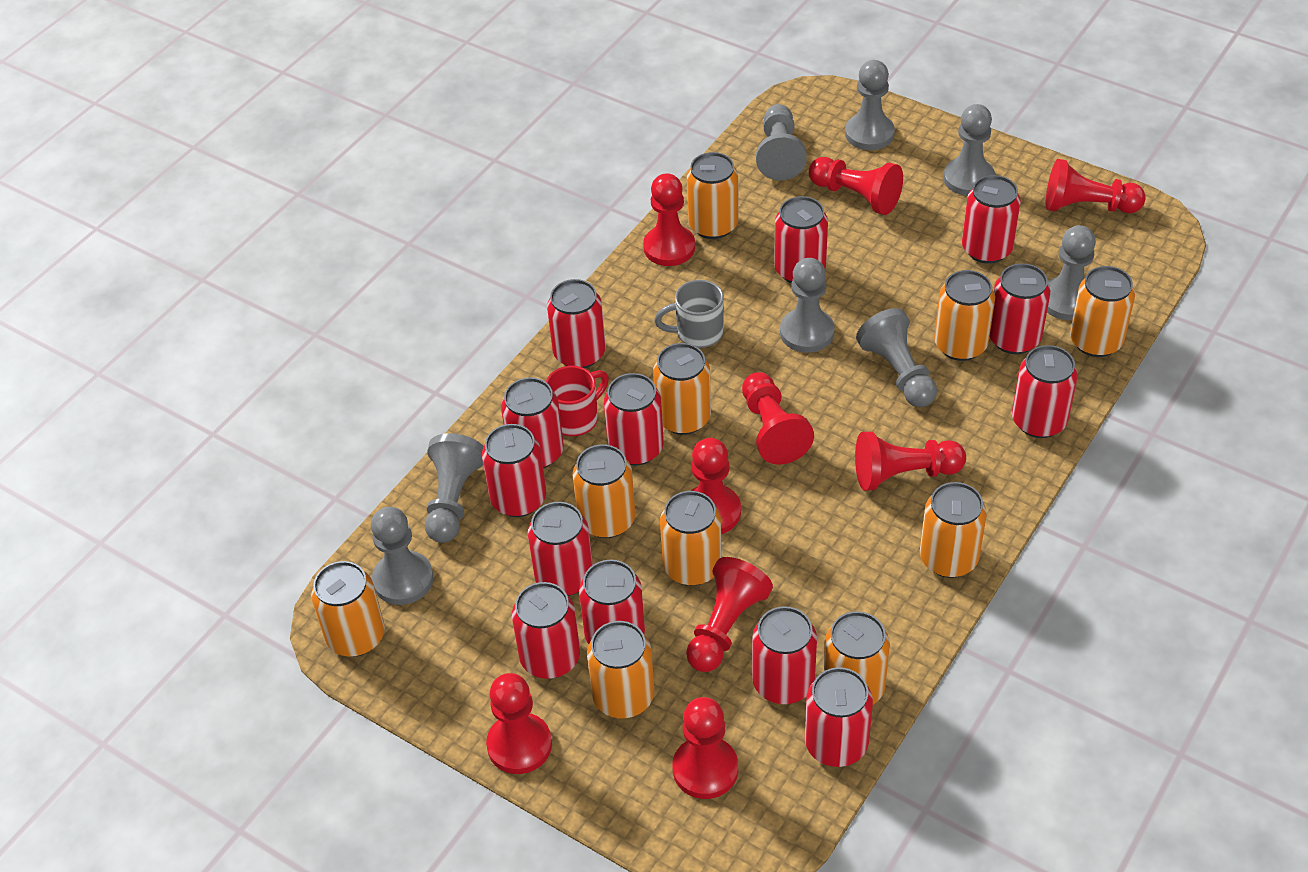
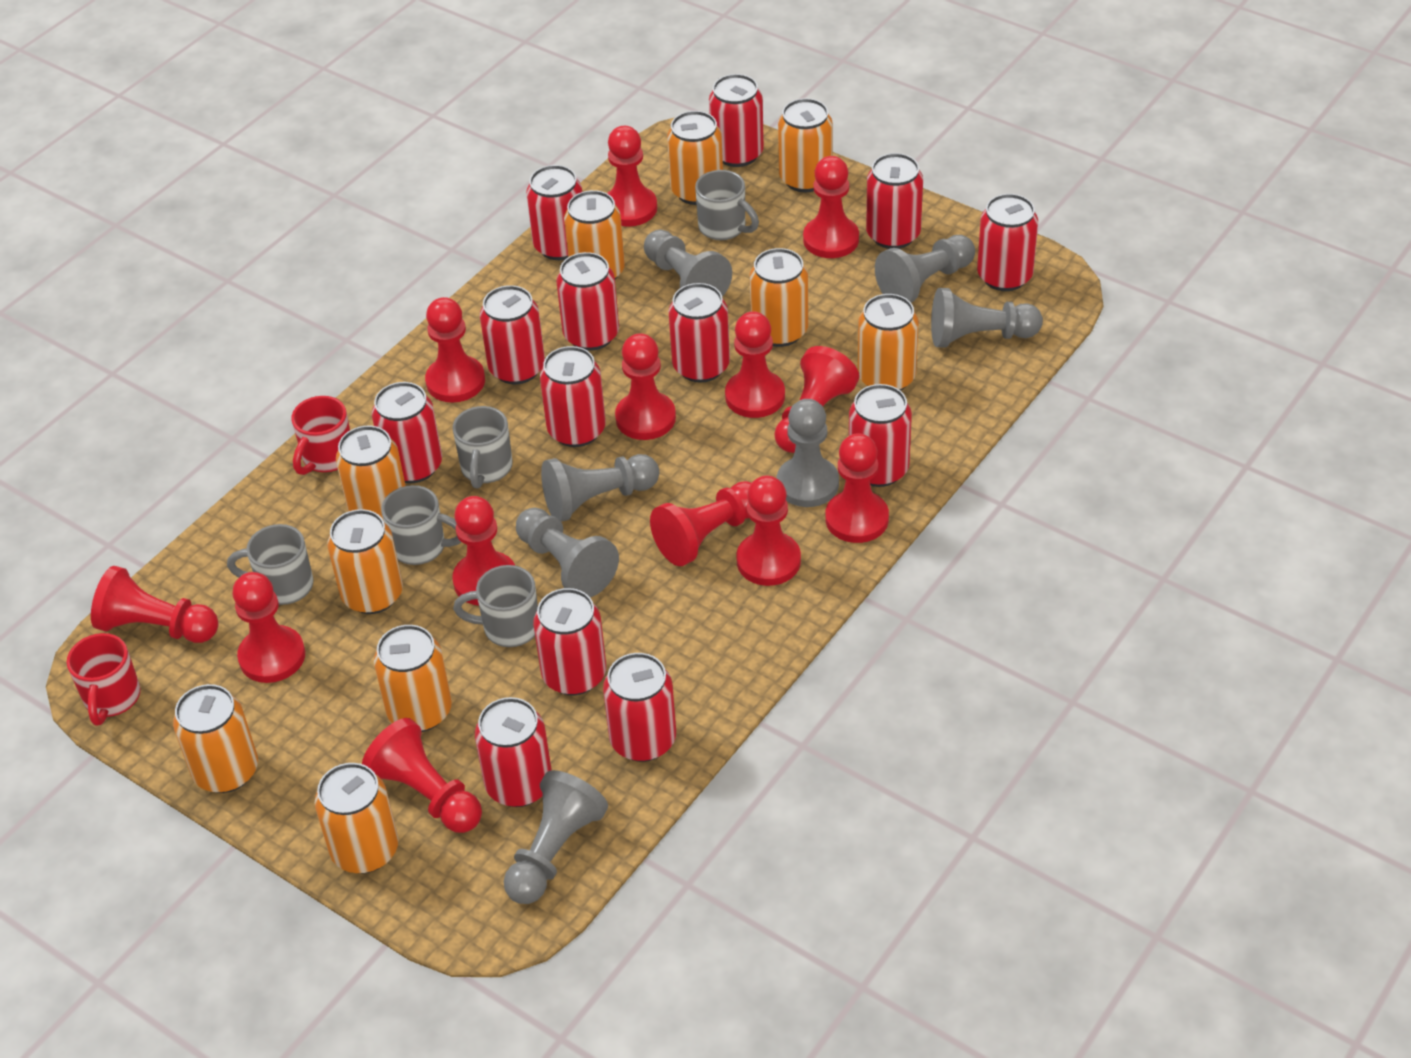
grey mug: 1 -> 5
grey pawn: 8 -> 7
red mug: 1 -> 2
red pawn: 9 -> 13

